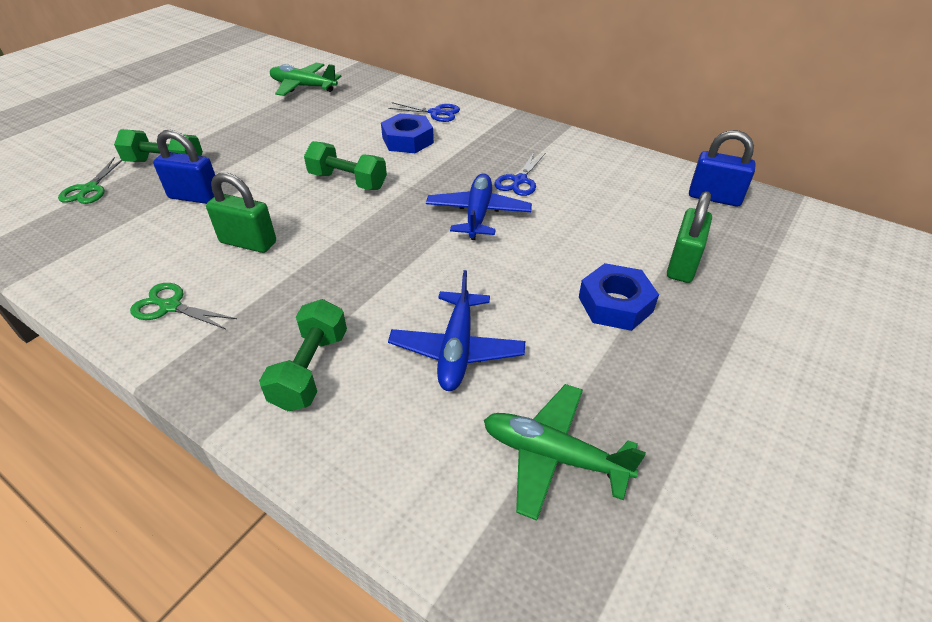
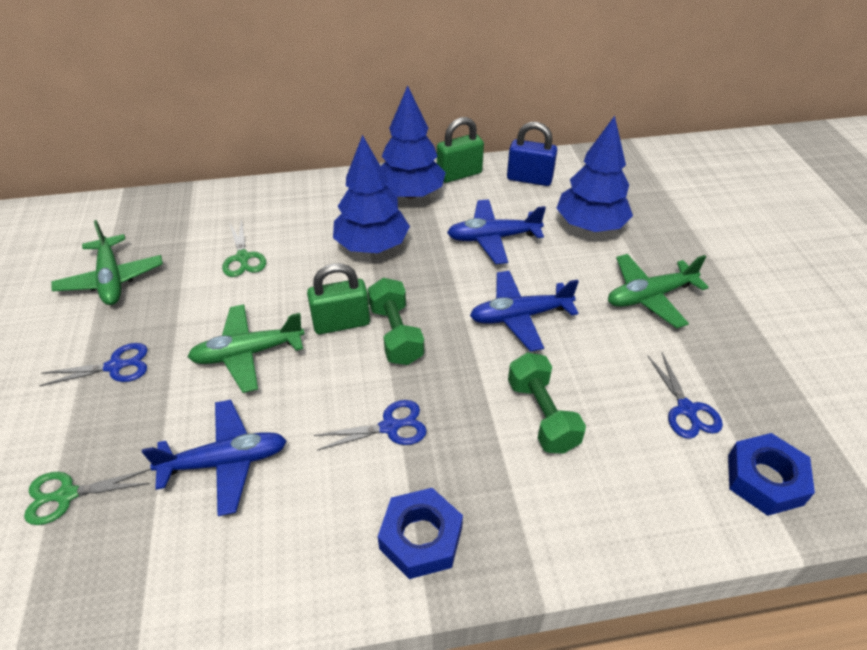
blue padlock: 2 -> 1
blue plane: 2 -> 3
blue scissors: 2 -> 3
blue tree: 0 -> 3
green dumbbell: 3 -> 2
green plane: 2 -> 3

